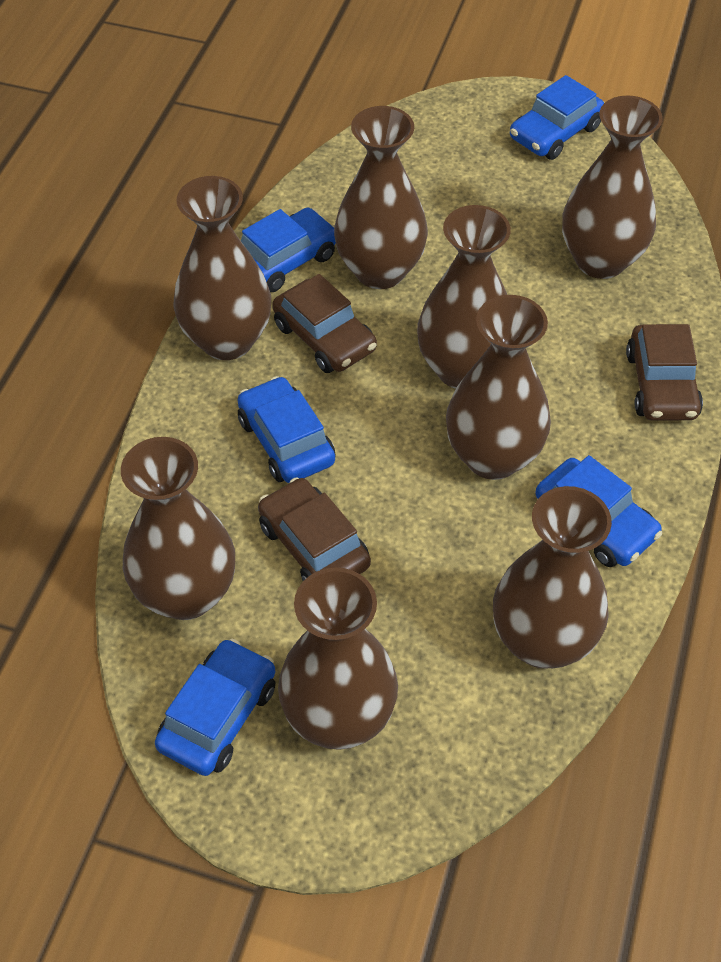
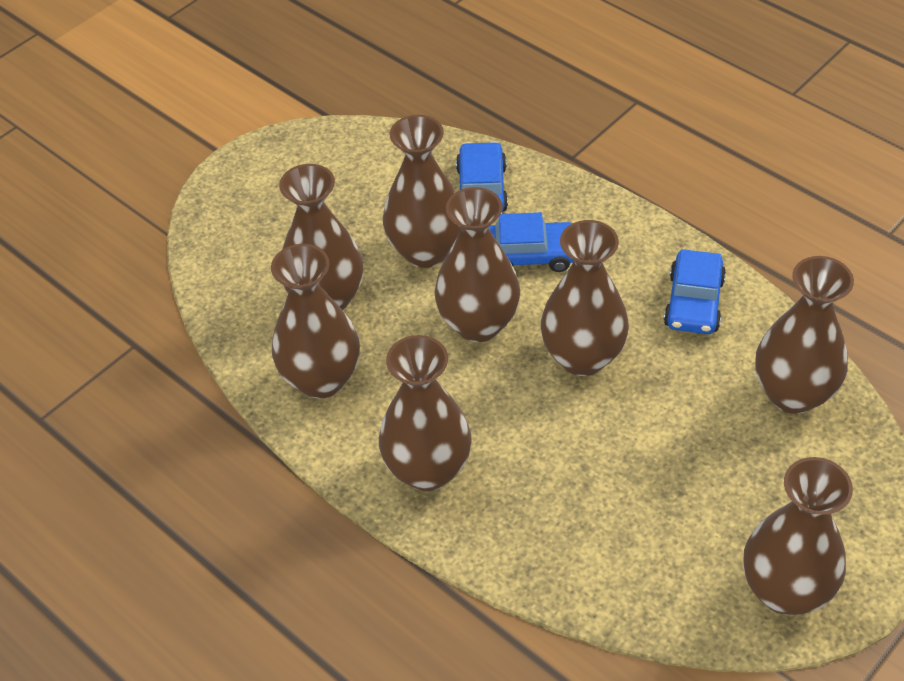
blue car: 5 -> 3
brown car: 3 -> 0

